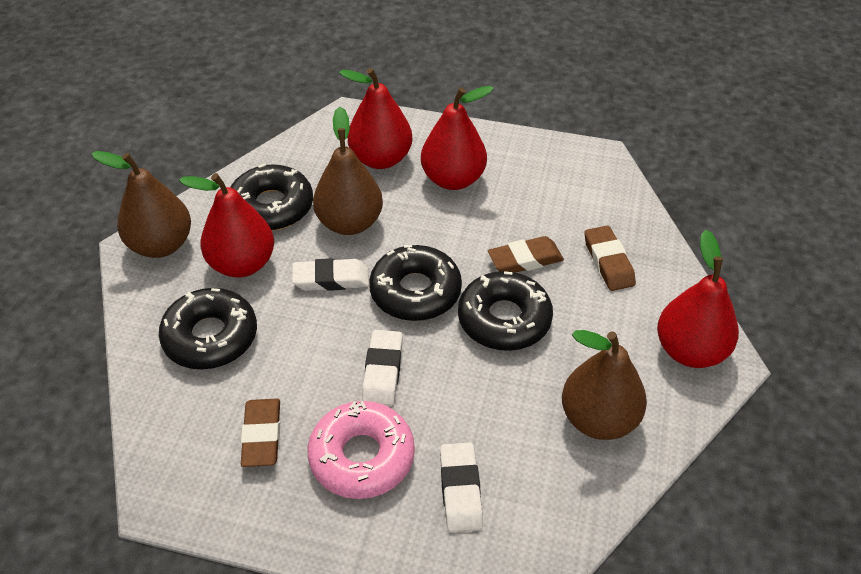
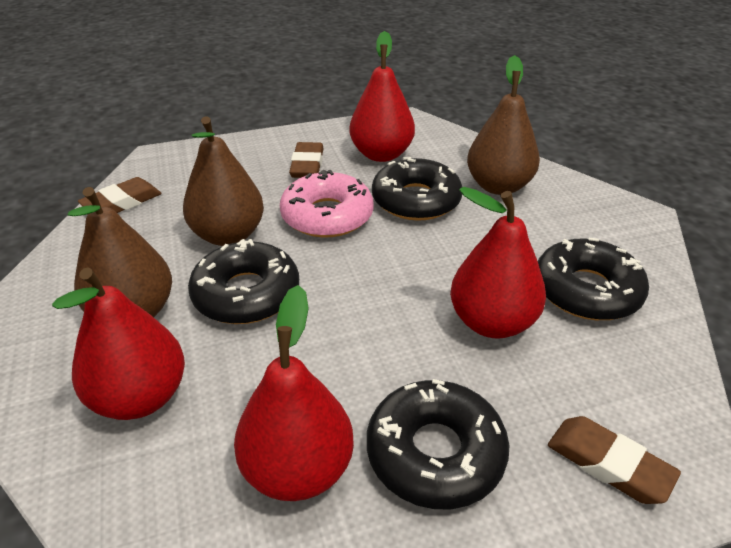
white eraser: 3 -> 0

